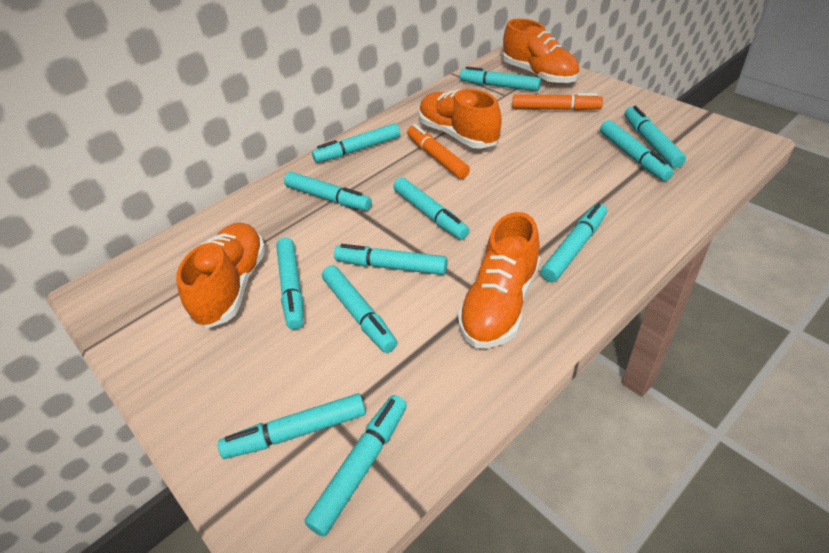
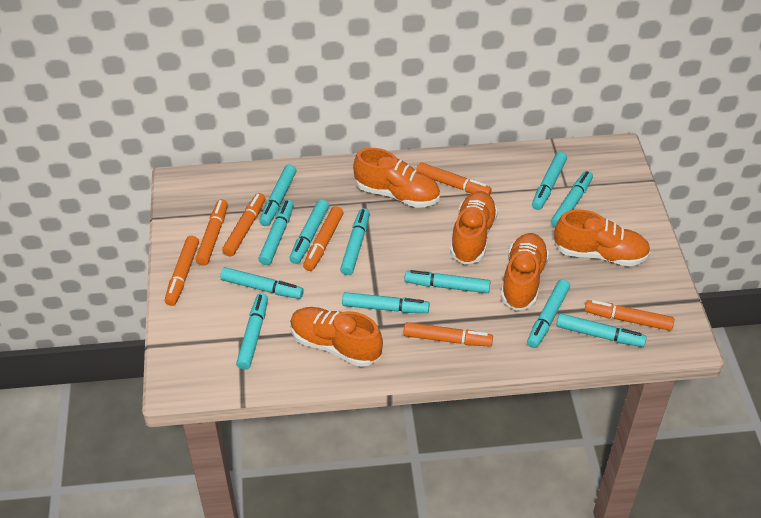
orange marker: 2 -> 7
orange shoe: 4 -> 5

